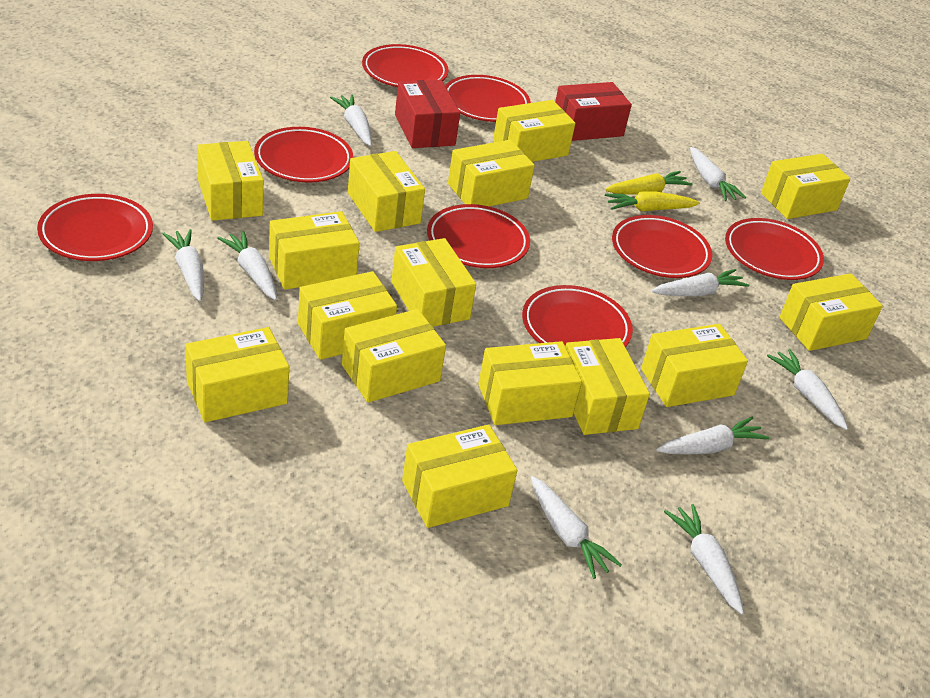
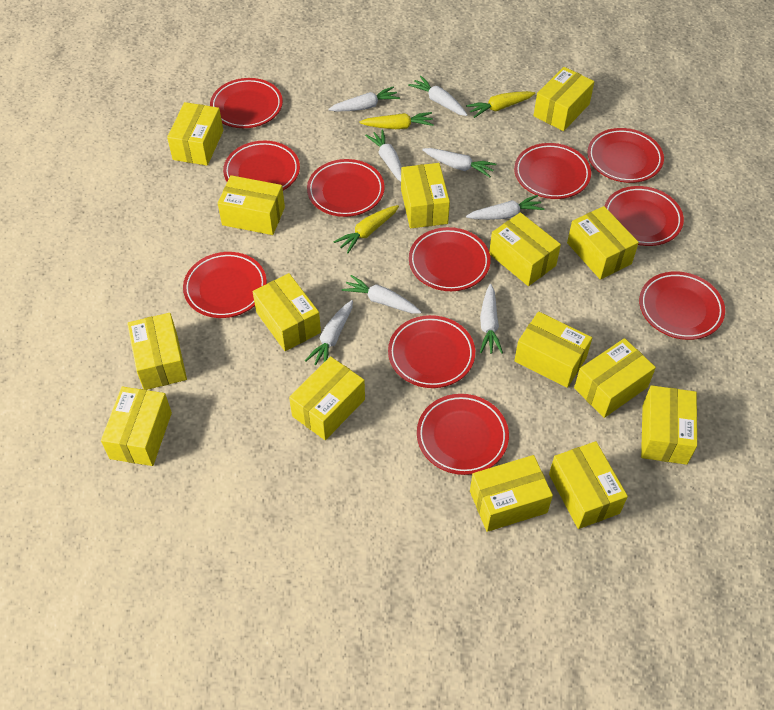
red box: 2 -> 0
red plate: 8 -> 11
white carrot: 9 -> 8
yellow carrot: 2 -> 3

